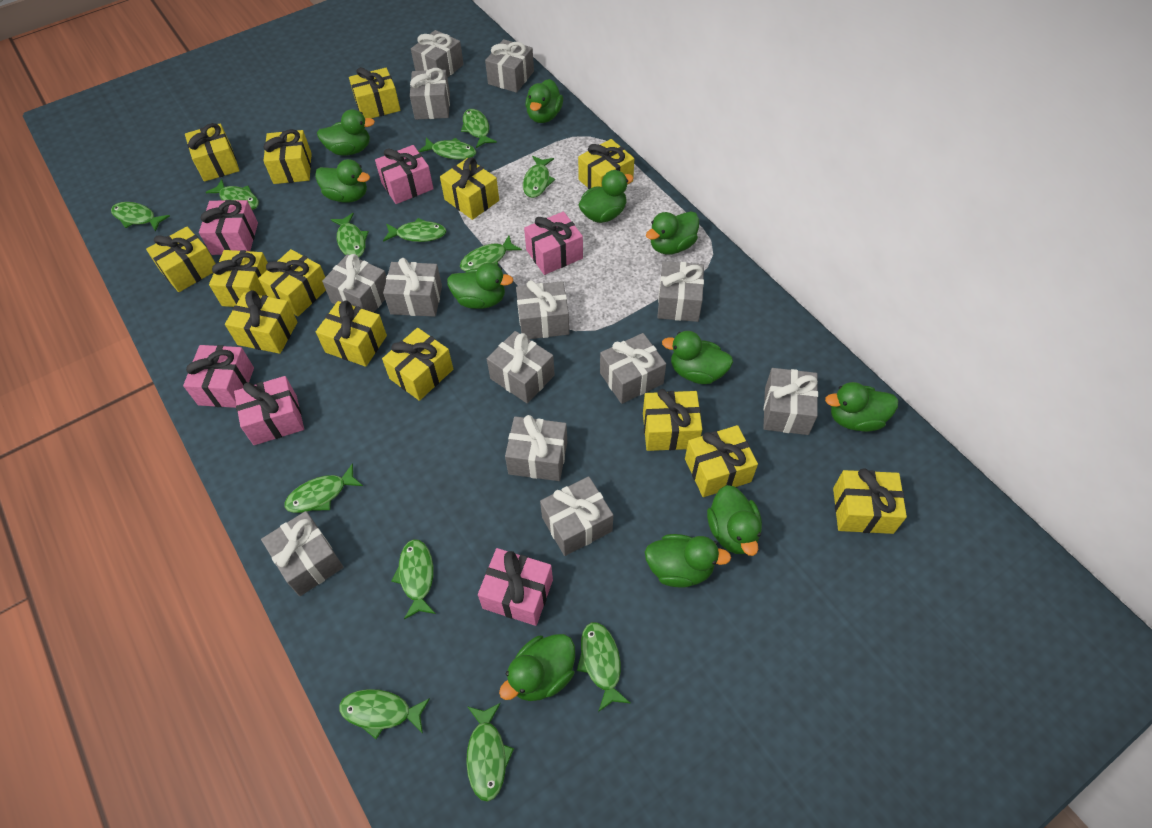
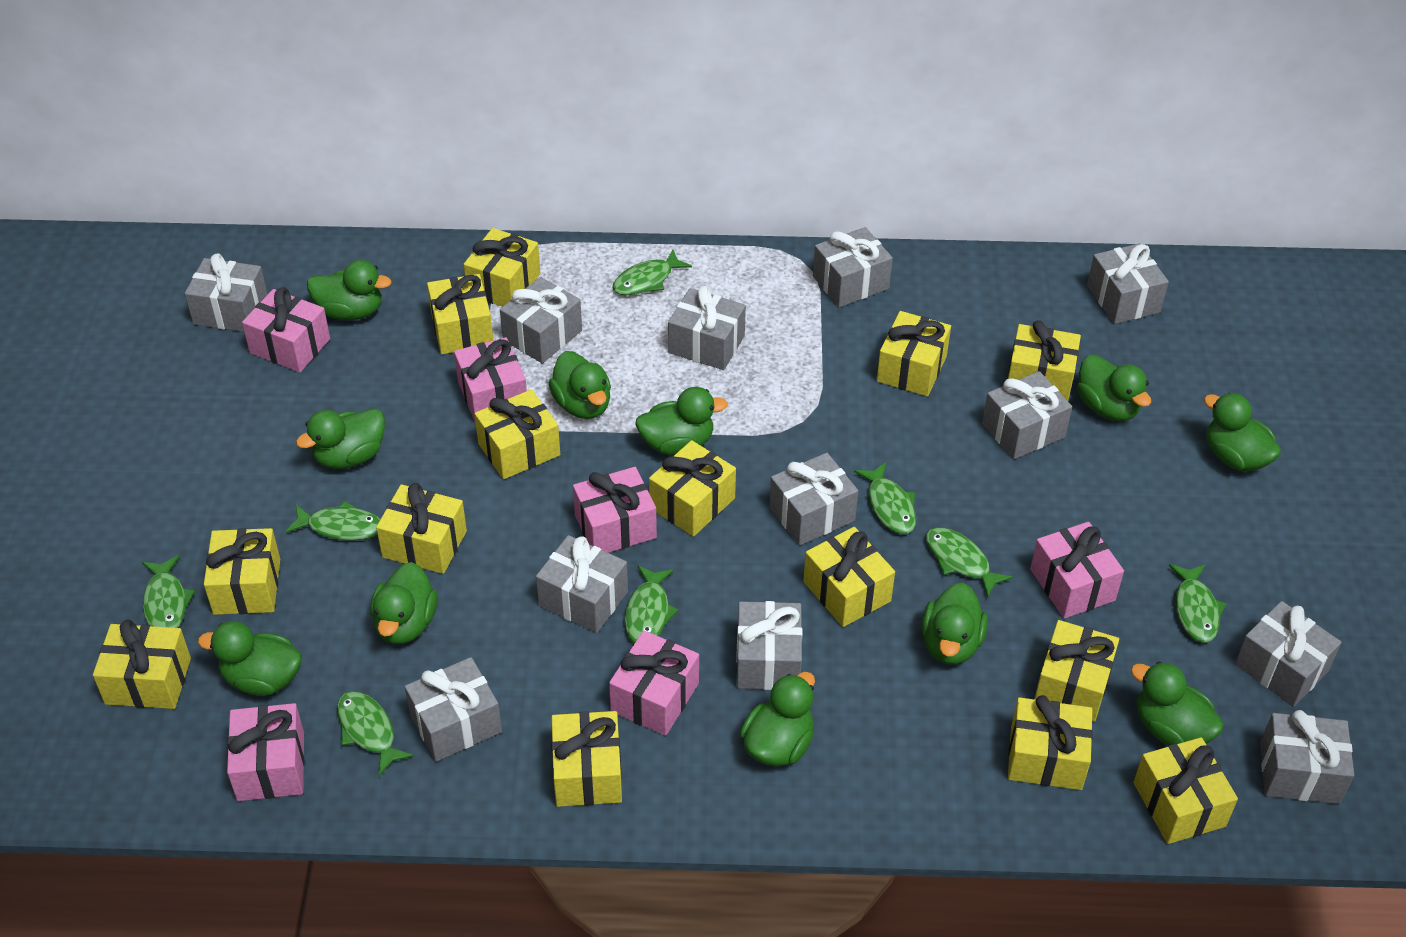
green fish: 13 -> 8
grey gift: 13 -> 12

